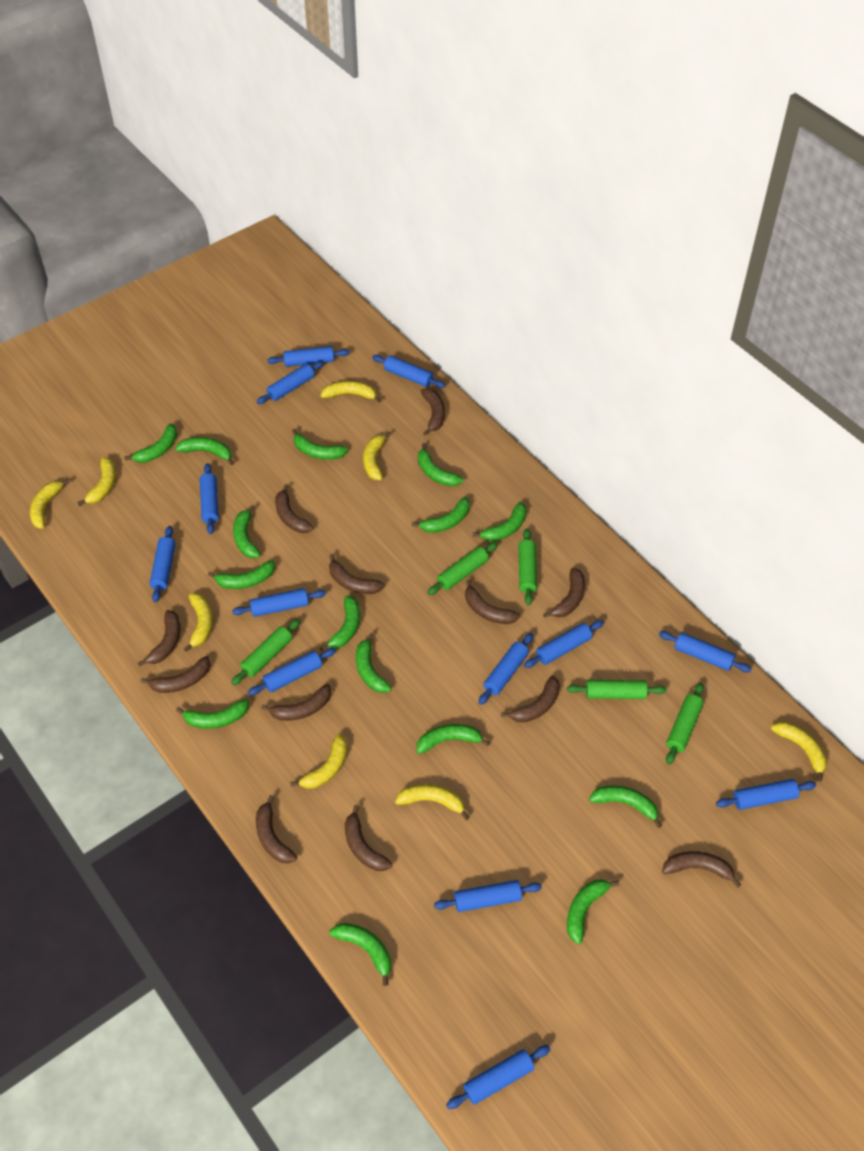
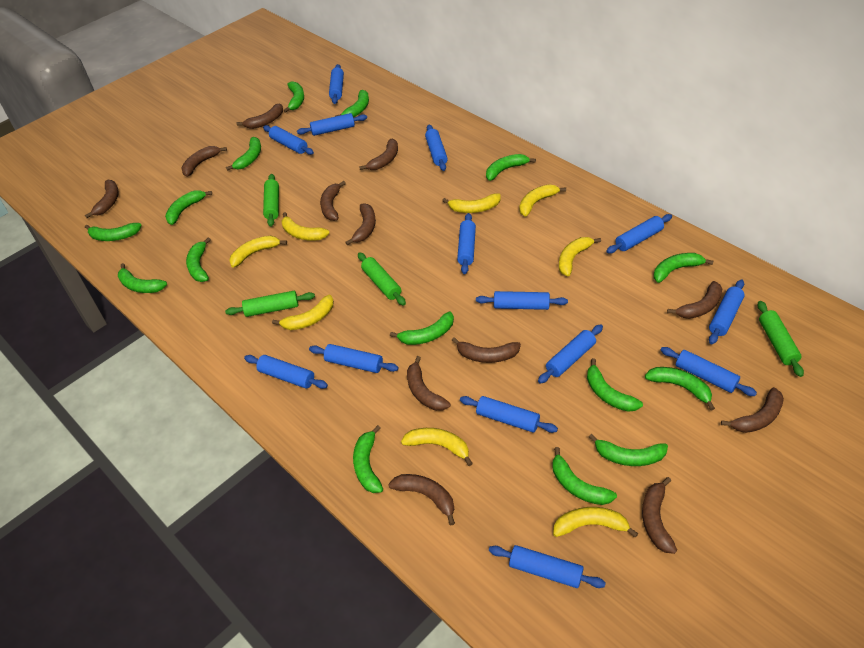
blue rolling pin: 13 -> 14
green rolling pin: 5 -> 4

